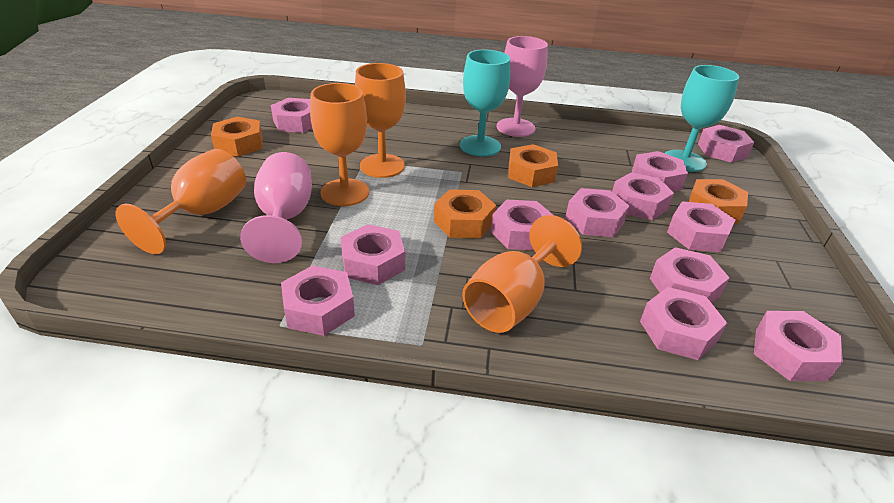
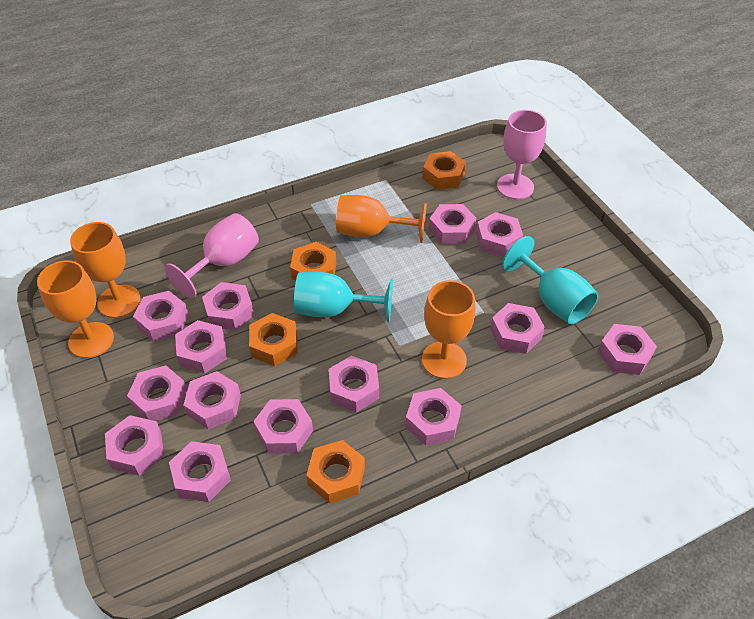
pink nut: 12 -> 14

